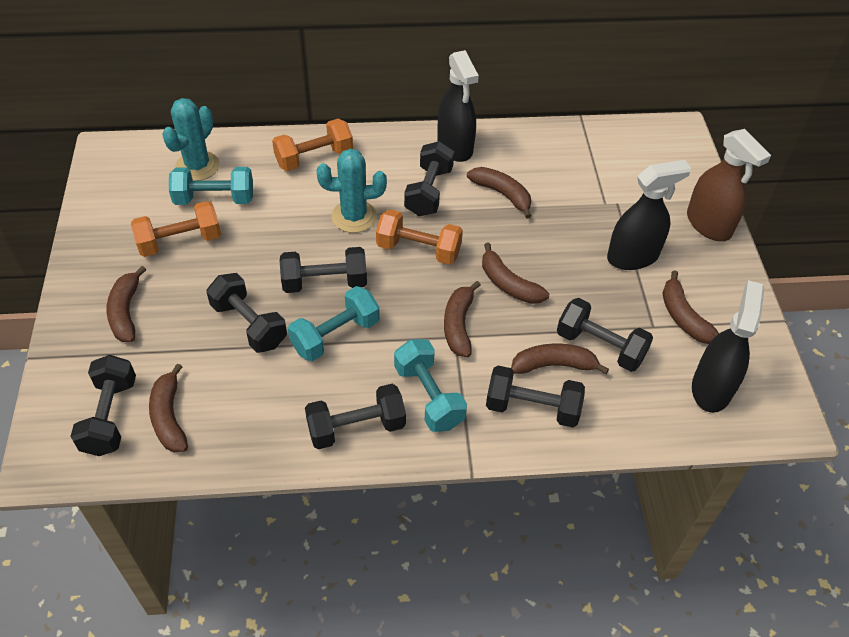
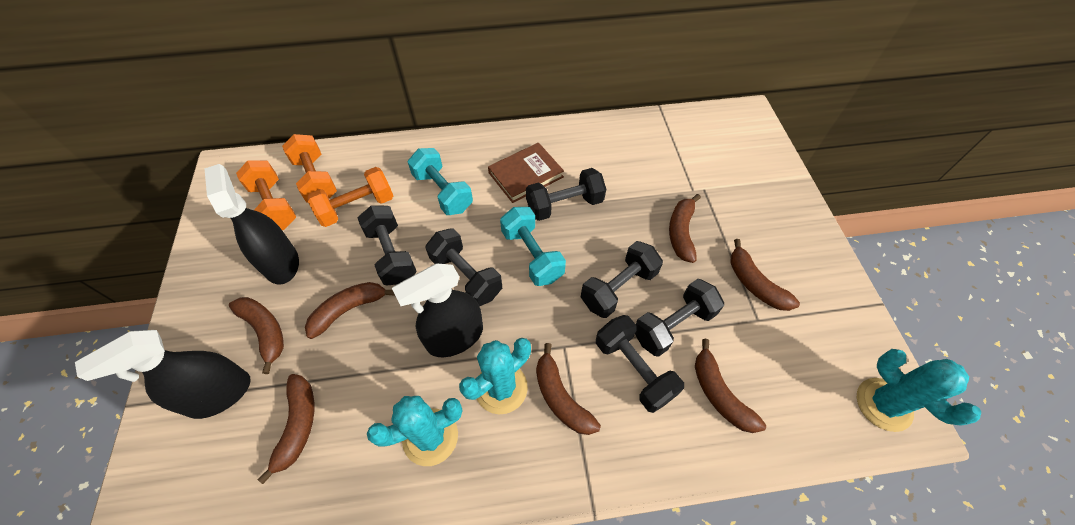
black dumbbell: 7 -> 6
brown book: 0 -> 1
brown spray bottle: 1 -> 0
turquoise cactus: 2 -> 3
turquoise dumbbell: 3 -> 2

